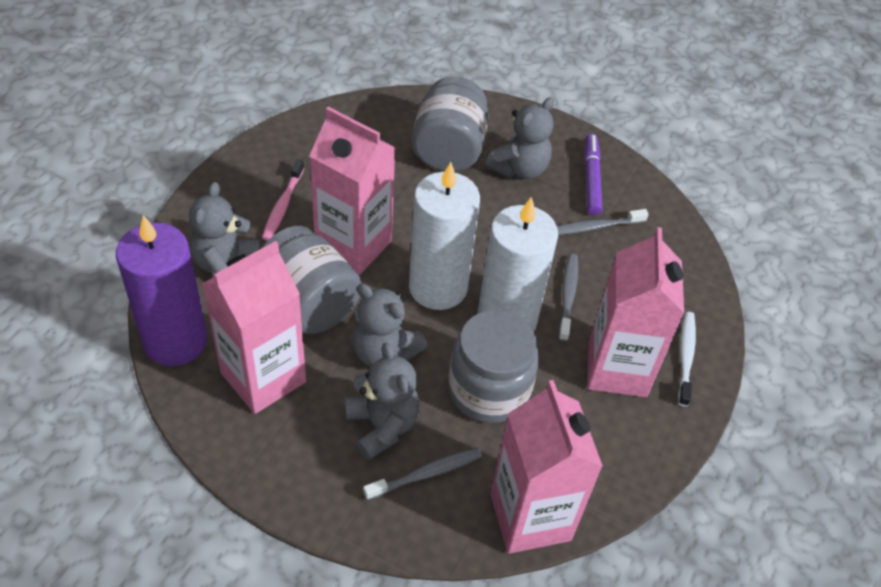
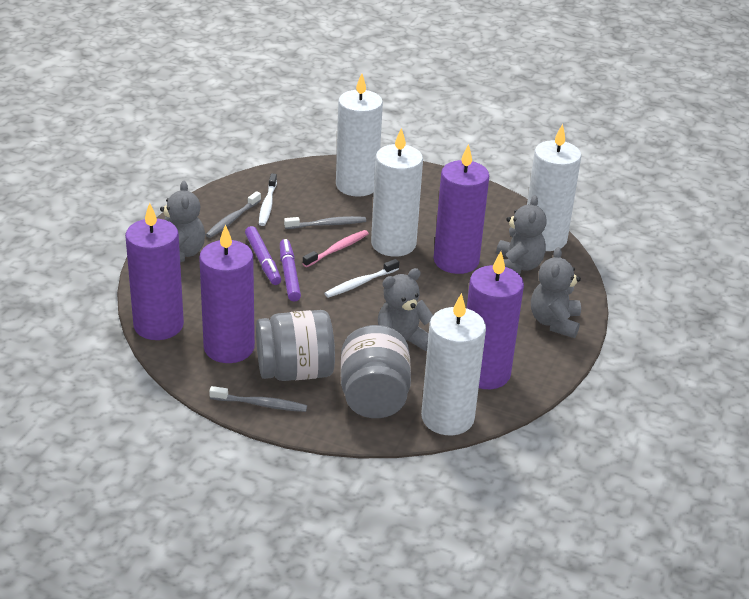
grey jar: 3 -> 2
pink carton: 4 -> 0
purple candle: 1 -> 4
purple marker: 1 -> 2
white candle: 2 -> 4
white toothbrush: 1 -> 2

